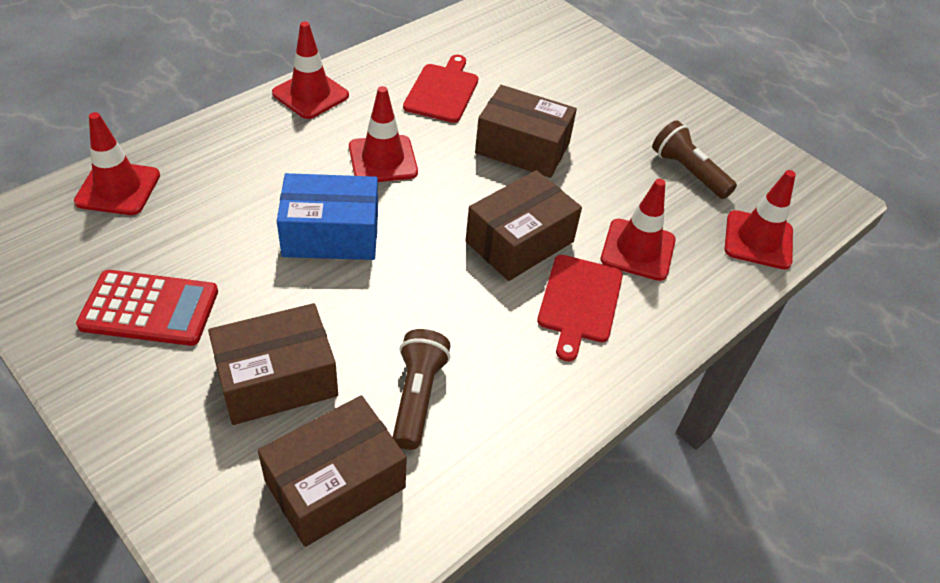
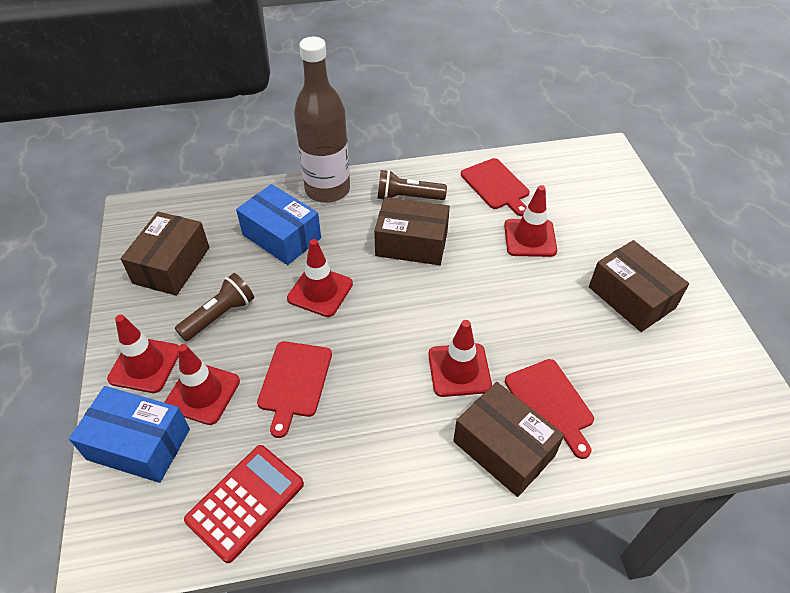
blue box: 1 -> 2
brown bottle: 0 -> 1
red cutting board: 2 -> 3

